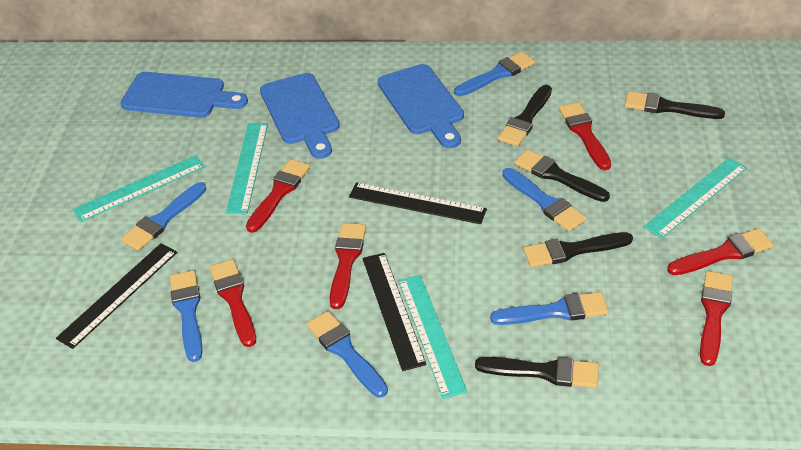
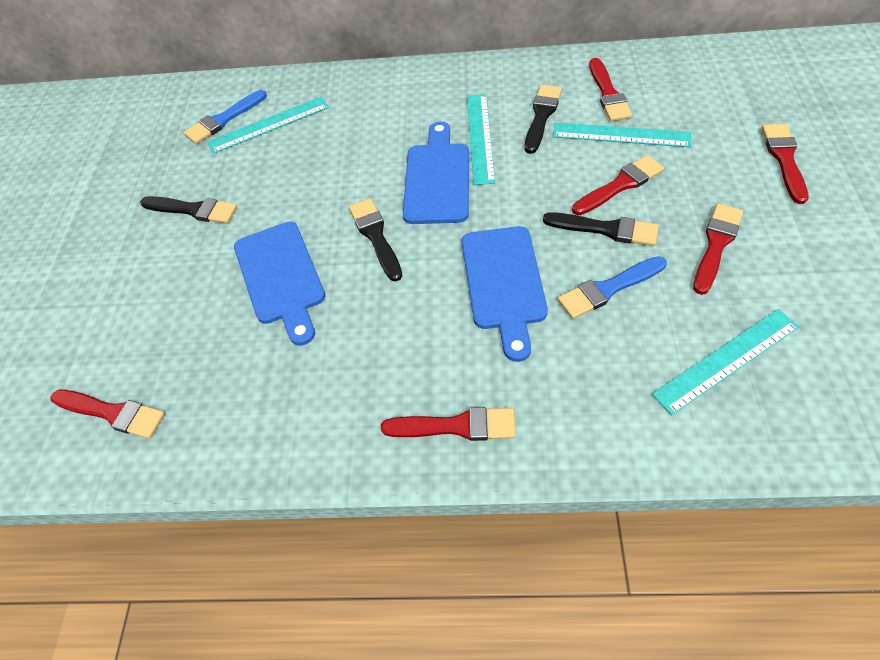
black brush: 5 -> 4
black ruler: 3 -> 0
blue brush: 6 -> 2

